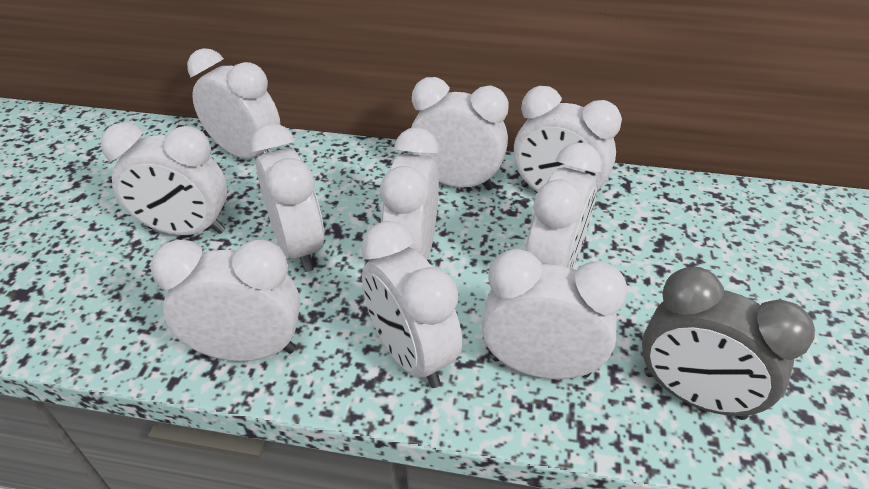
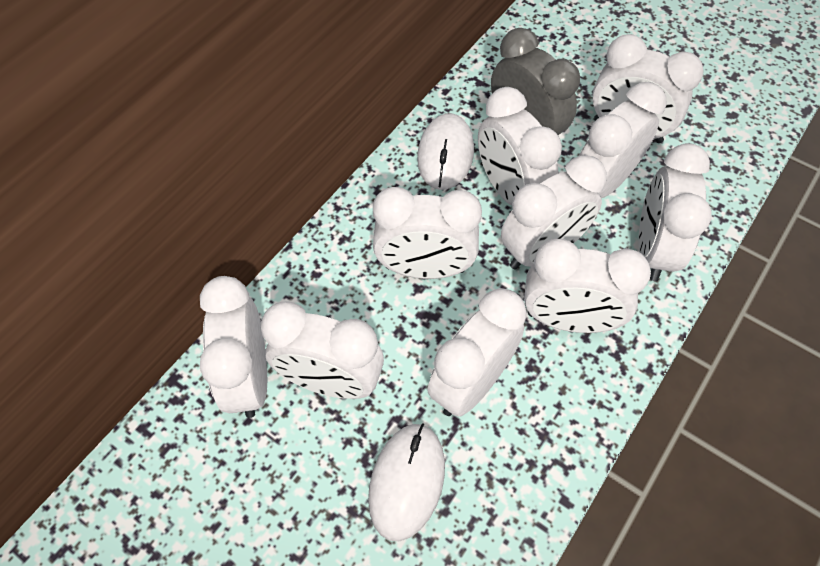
white mouse: 0 -> 2

